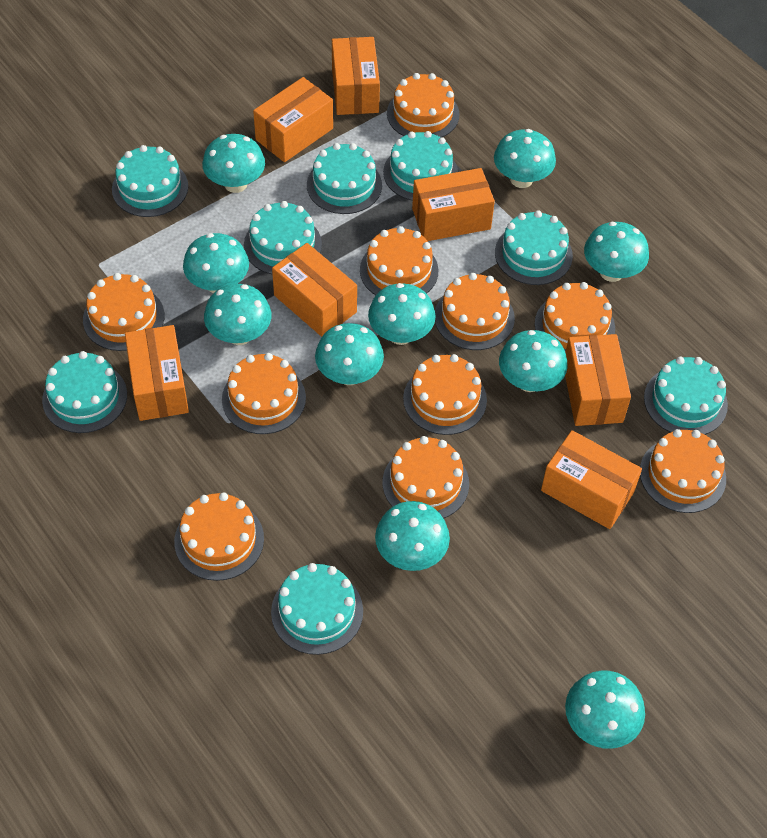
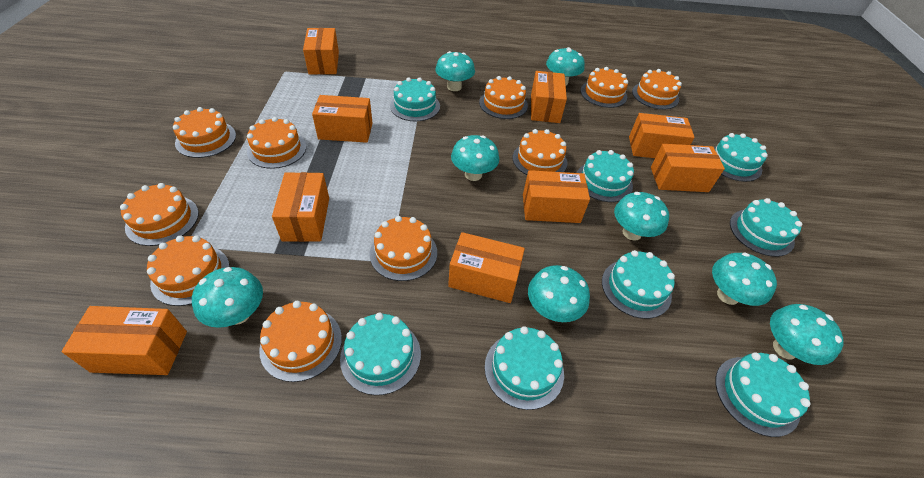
orange box: 7 -> 9
turquoise mushroom: 10 -> 8

